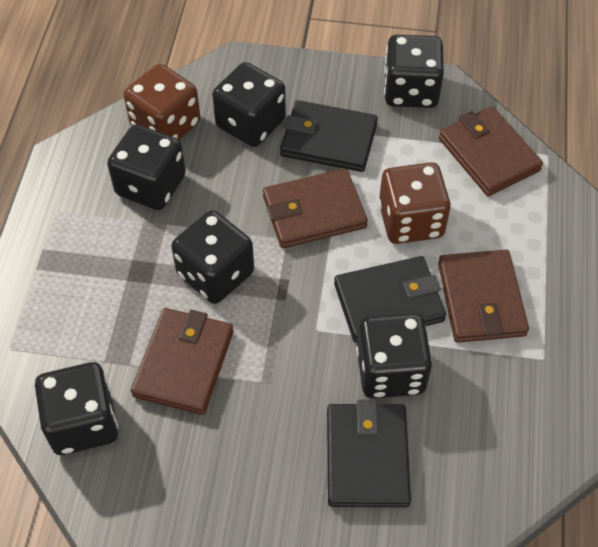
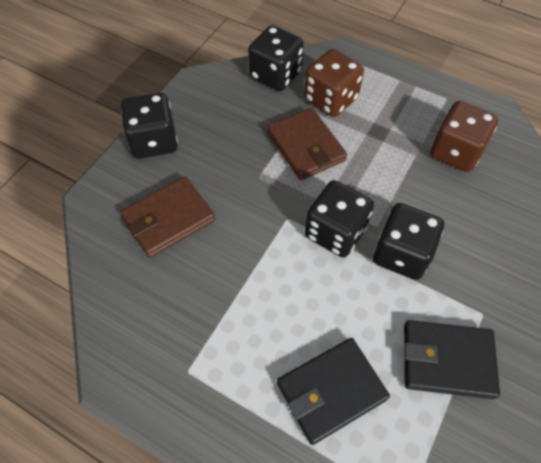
black dice: 6 -> 4
black wallet: 3 -> 2
brown wallet: 4 -> 2

